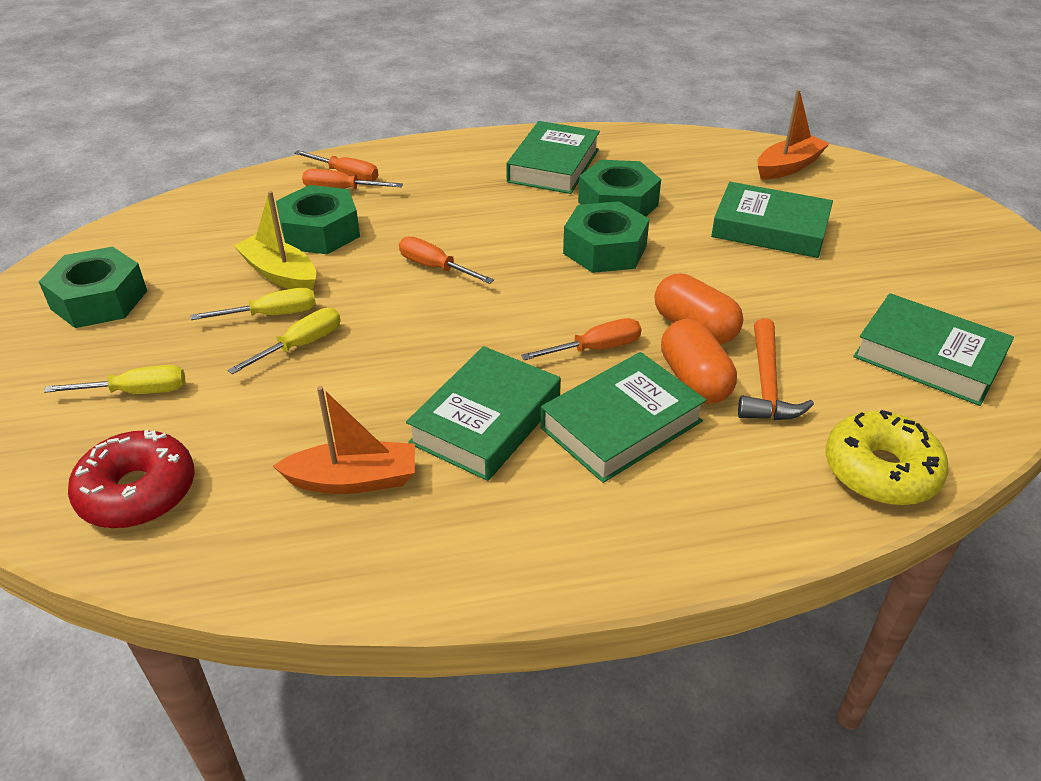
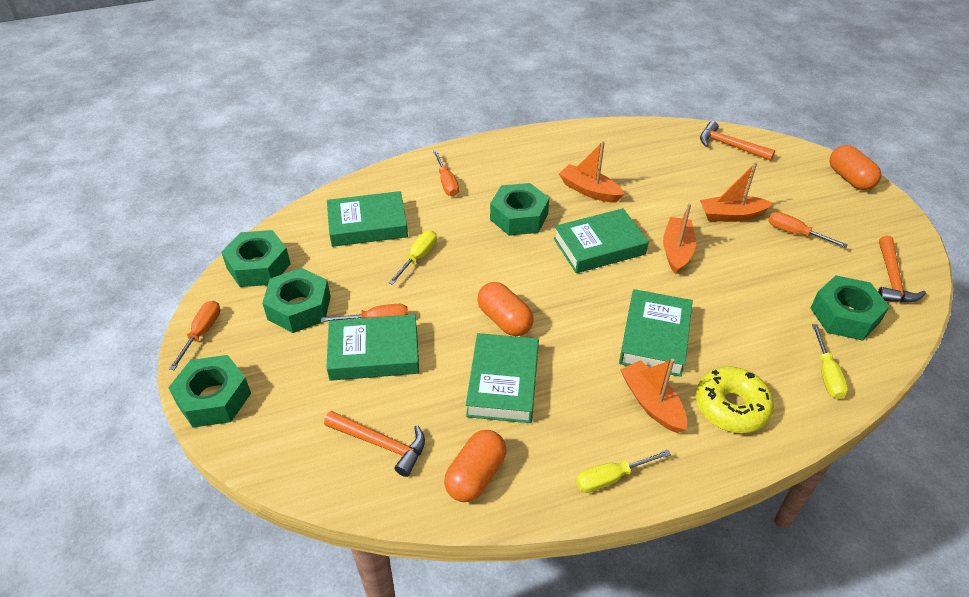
green nut: 4 -> 5
orange boat: 2 -> 4
orange capsule: 2 -> 3
orange hammer: 1 -> 3
red donut: 1 -> 0
yellow boat: 1 -> 0

